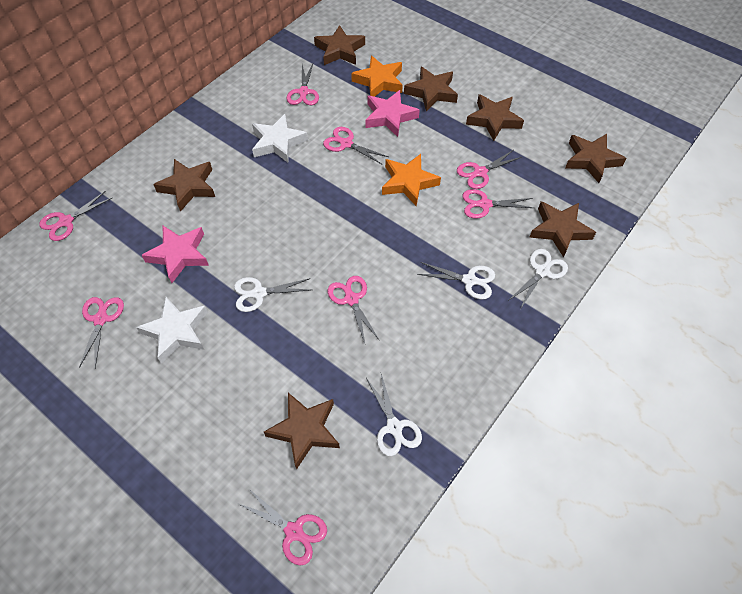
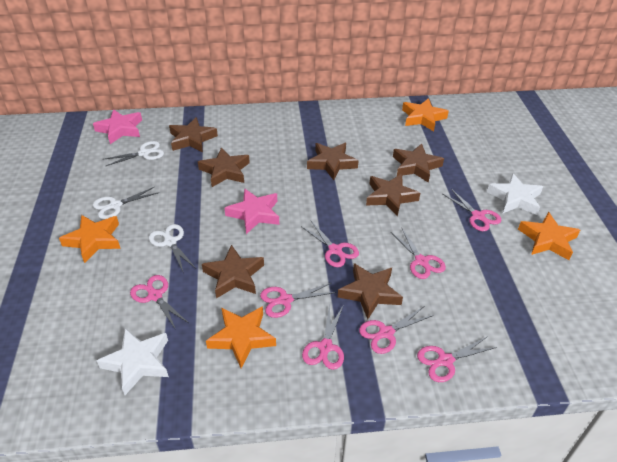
orange star: 2 -> 4
white scissors: 4 -> 3

